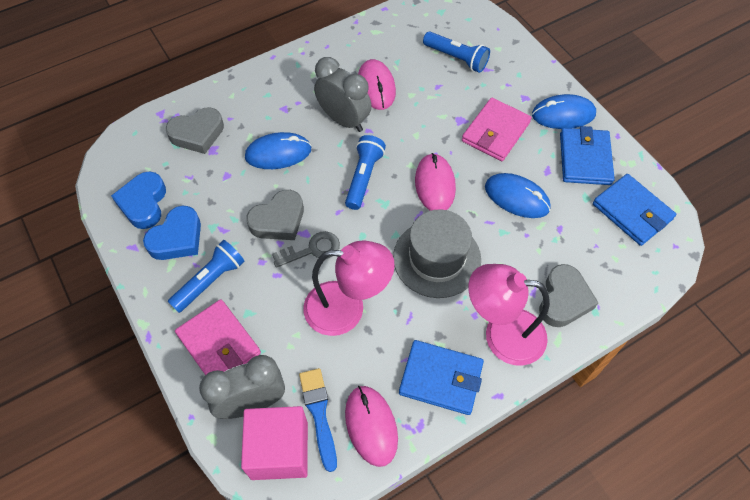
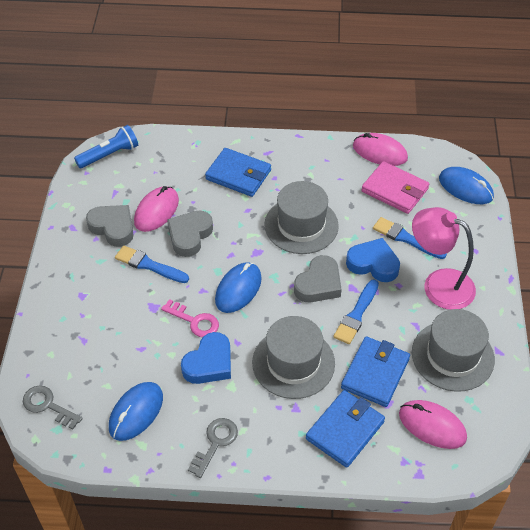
blue brush: 1 -> 3
blue flashlight: 3 -> 1
grey clock: 2 -> 0
grey hat: 1 -> 3
grey key: 1 -> 2
pink cube: 1 -> 0
pink key: 0 -> 1
pink lamp: 2 -> 1
pink wallet: 2 -> 1

